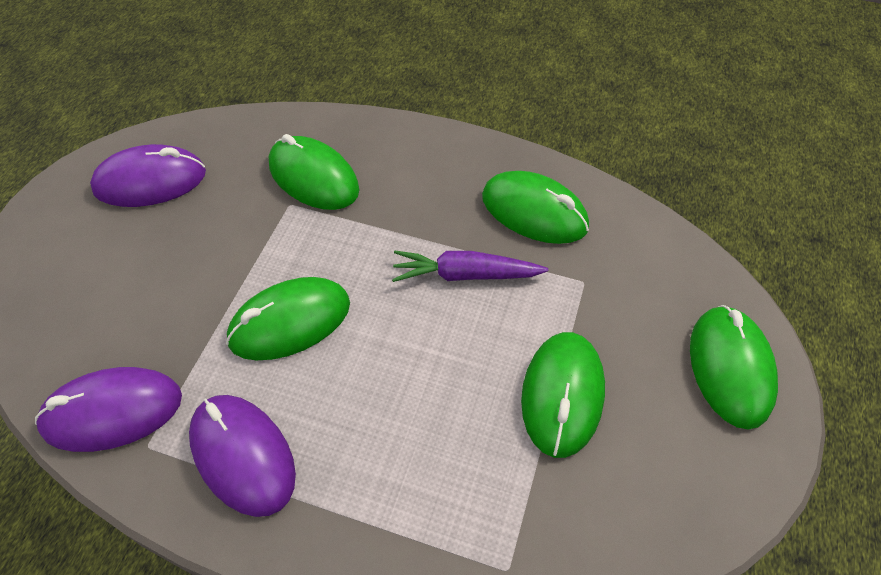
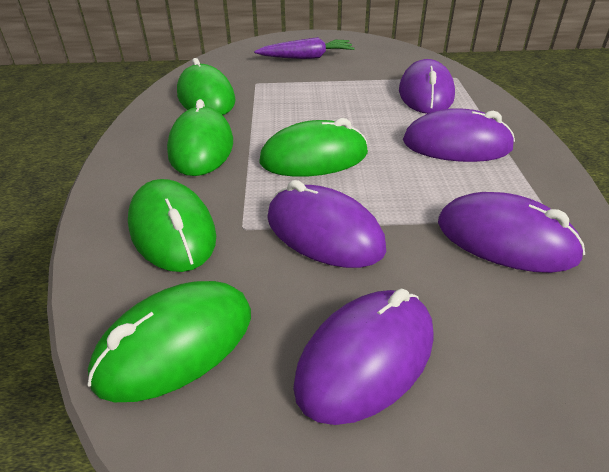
purple mouse: 3 -> 5

